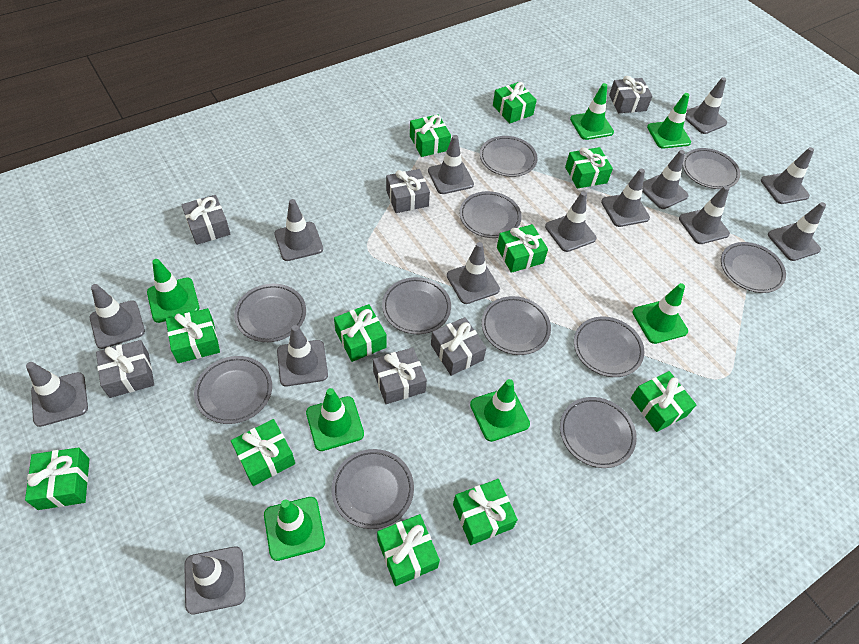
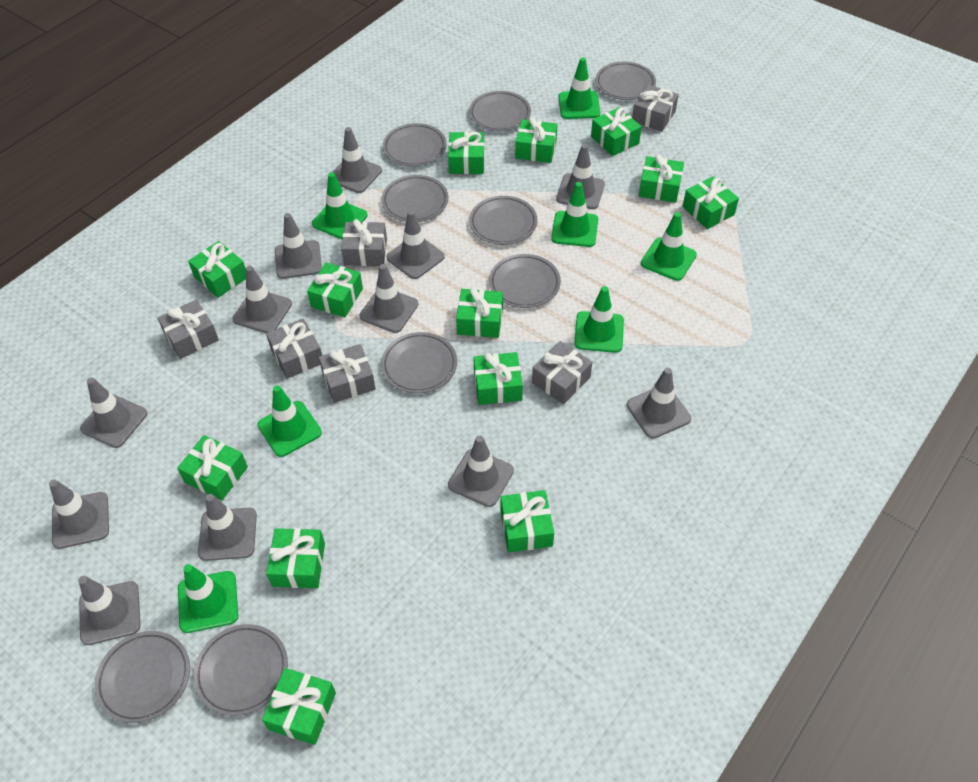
green gift: 11 -> 13
grey plate: 11 -> 9
grey traffic cone: 14 -> 12

